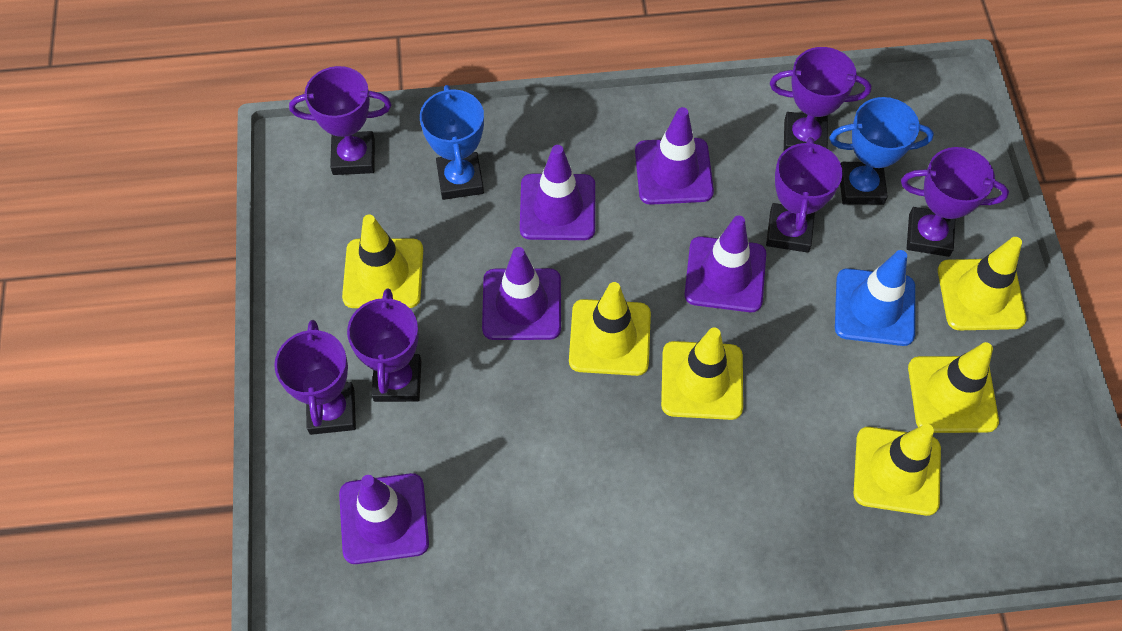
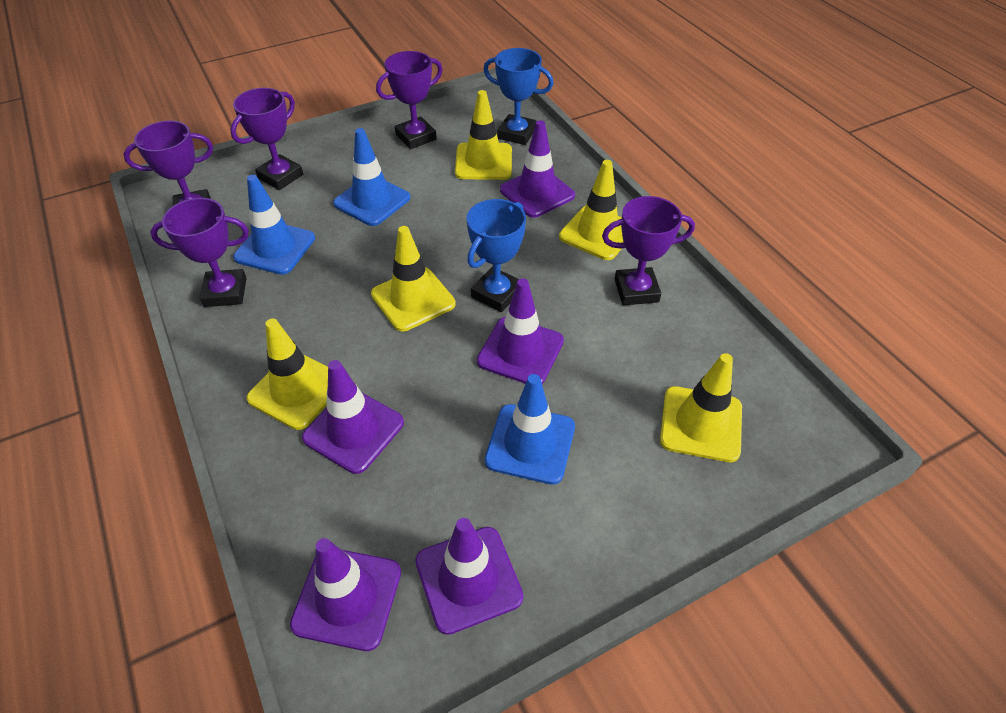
blue traffic cone: 1 -> 3
purple trophy: 6 -> 5
yellow traffic cone: 6 -> 5

